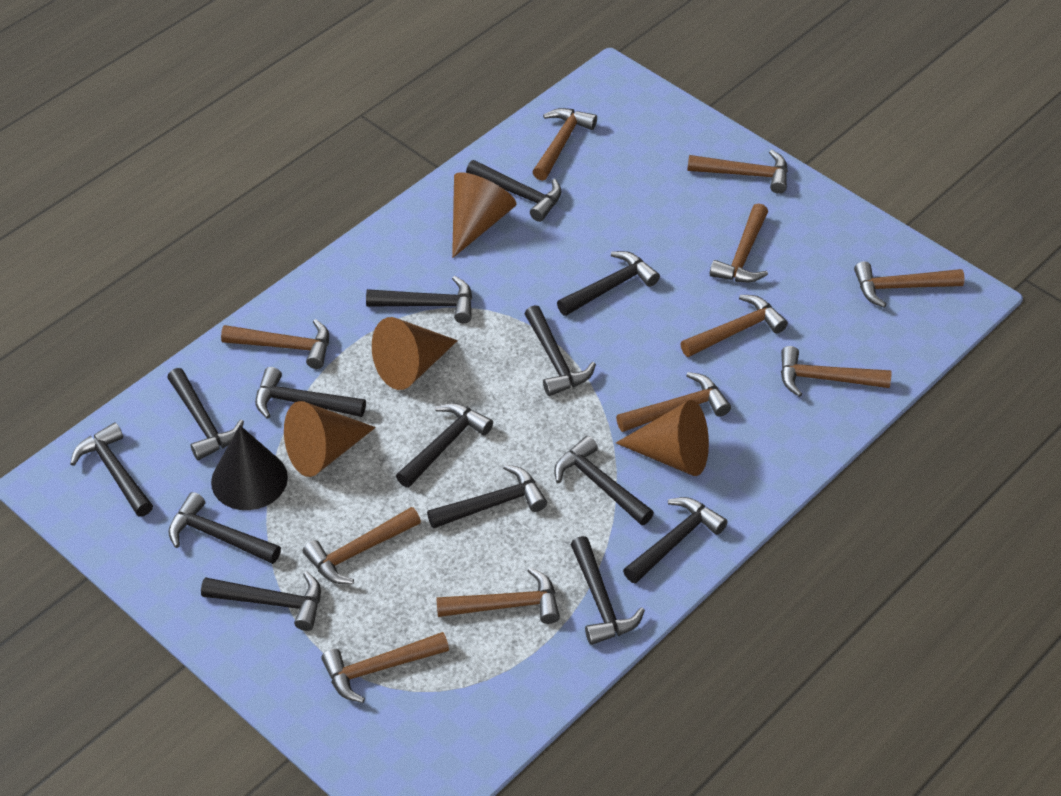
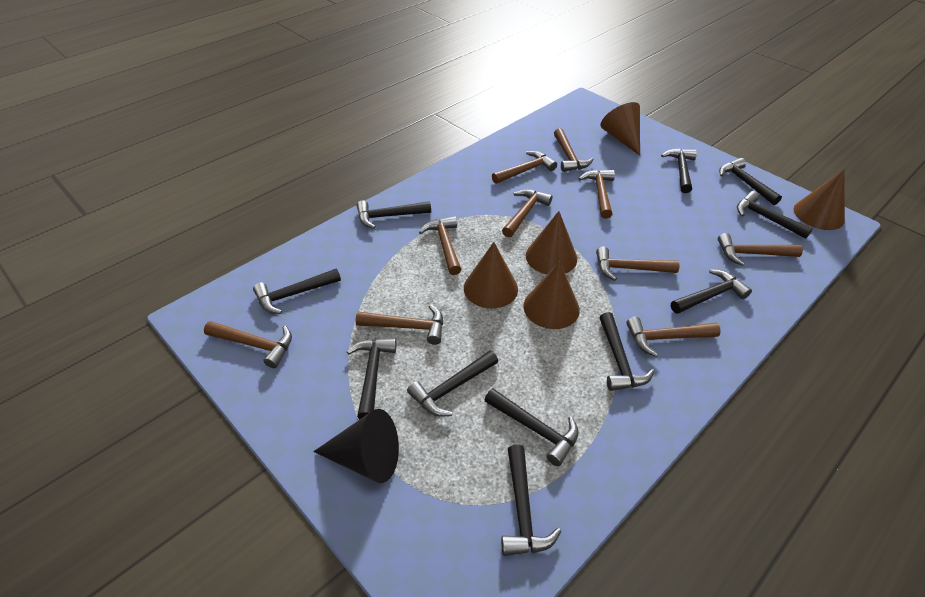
black hammer: 14 -> 11
brown cone: 4 -> 5
brown hammer: 11 -> 10

